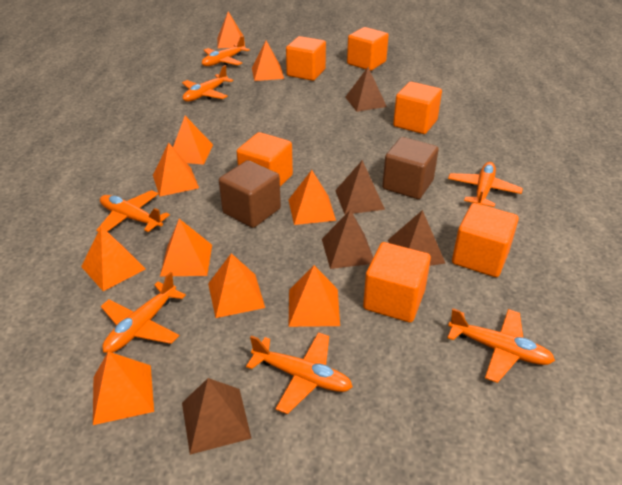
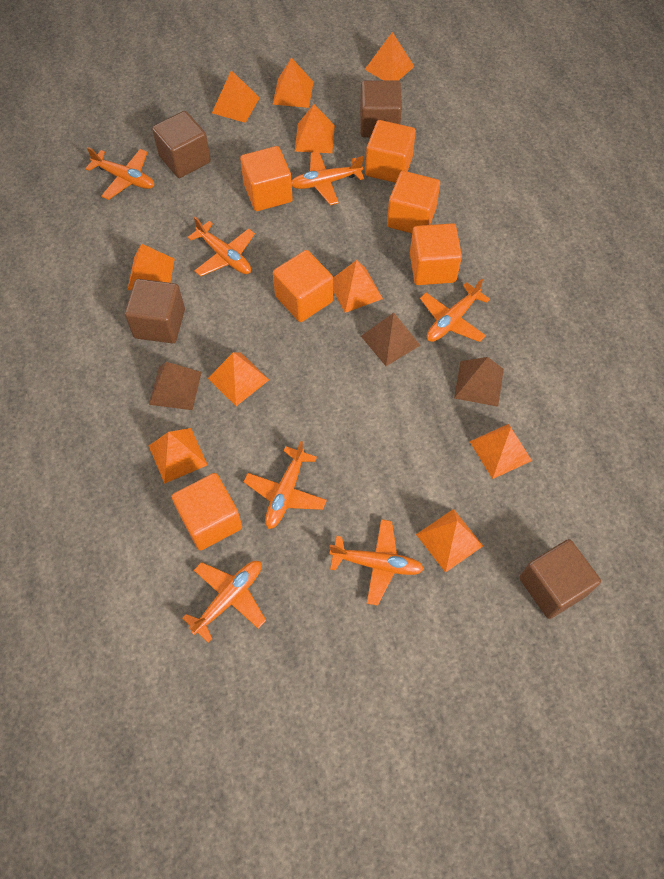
brown cube: 2 -> 4
brown pyramid: 5 -> 3

